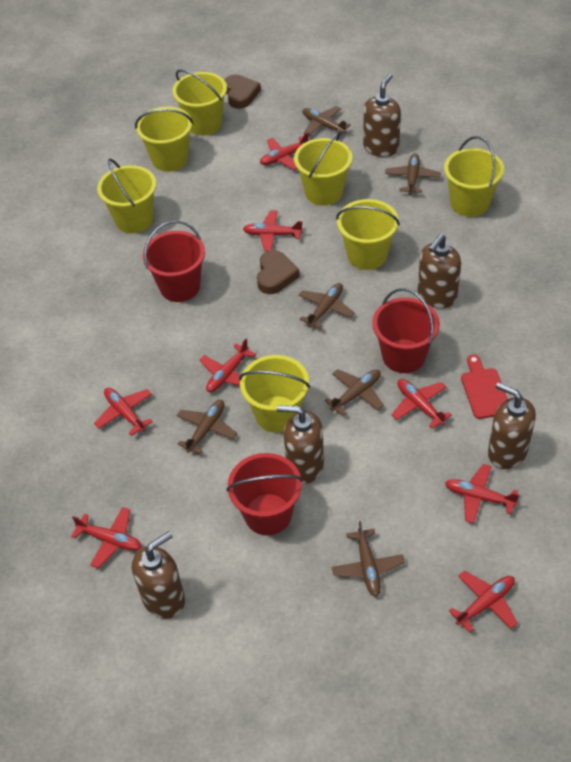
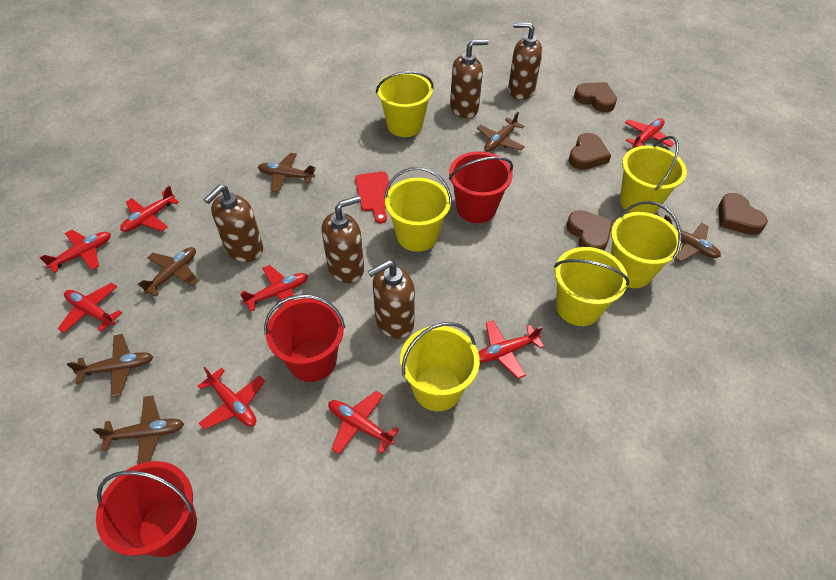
brown heart: 2 -> 4
yellow bucket: 7 -> 6

